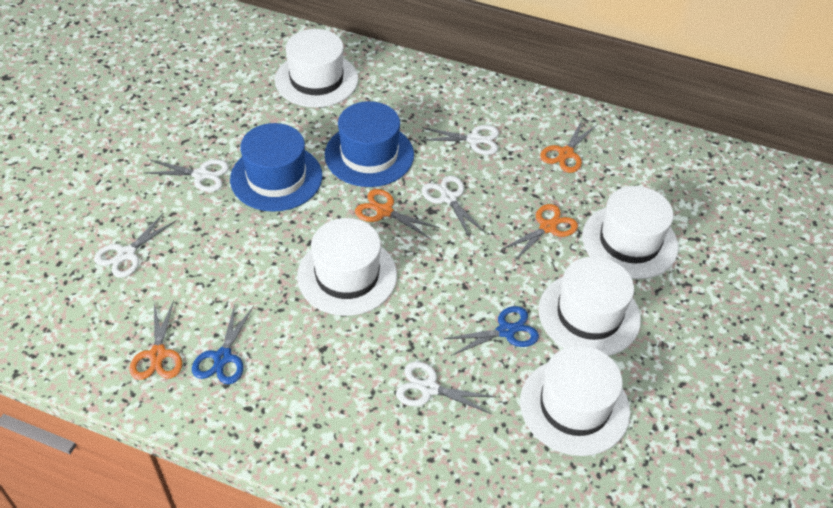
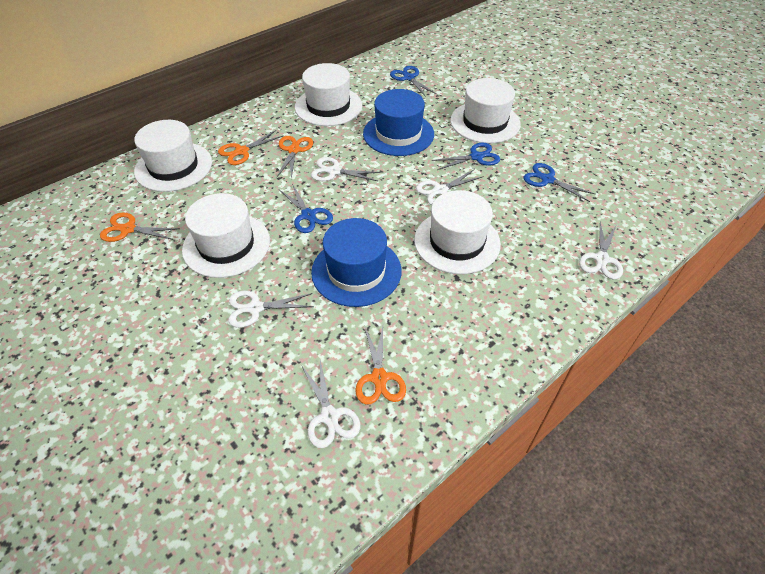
blue scissors: 2 -> 4

